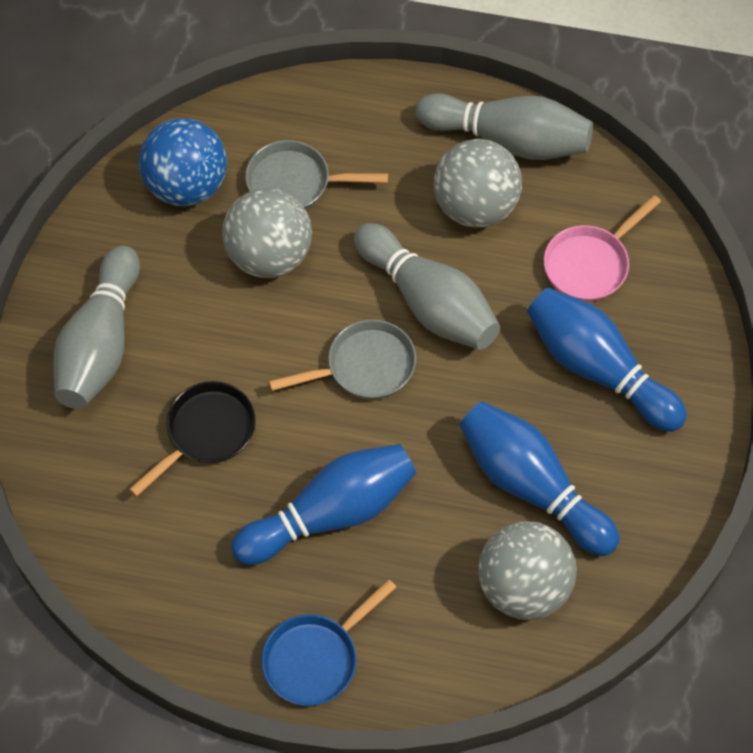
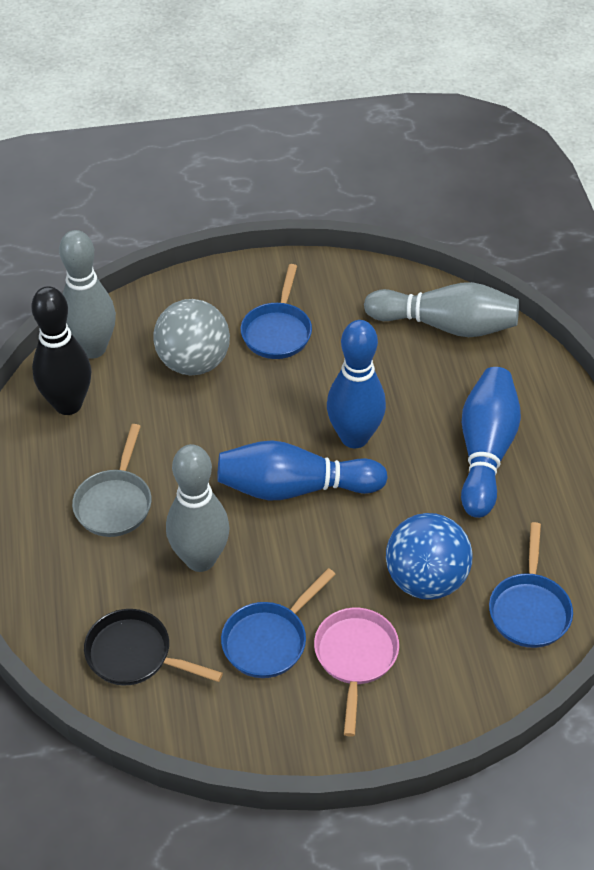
black bowling pin: 0 -> 1
blue pan: 1 -> 3
grey ball: 3 -> 1
grey pan: 2 -> 1

